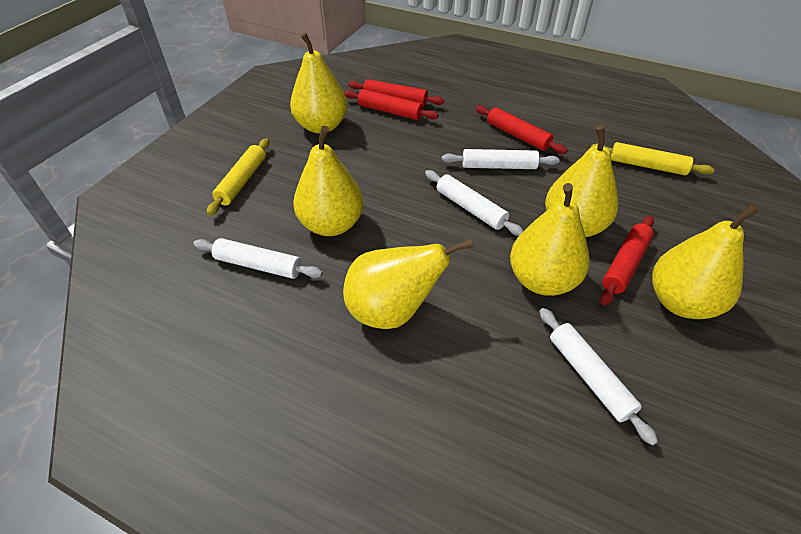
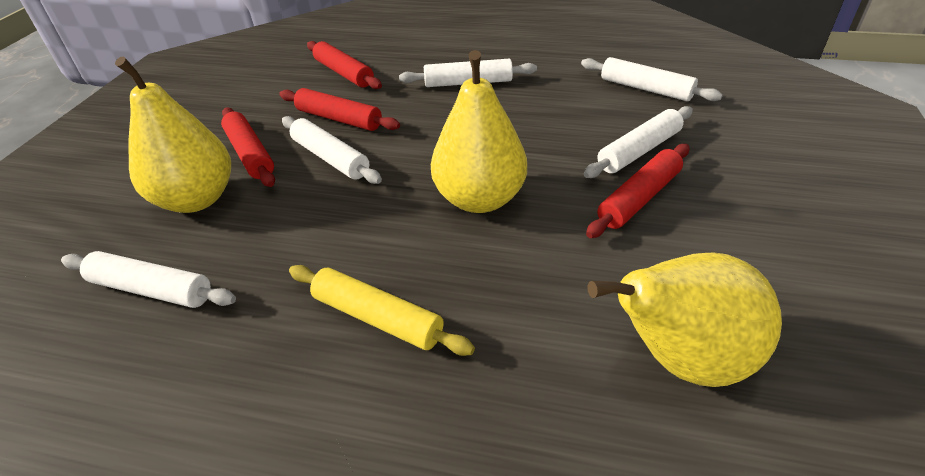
white rolling pin: 4 -> 5
yellow pear: 6 -> 3
yellow rolling pin: 2 -> 1

